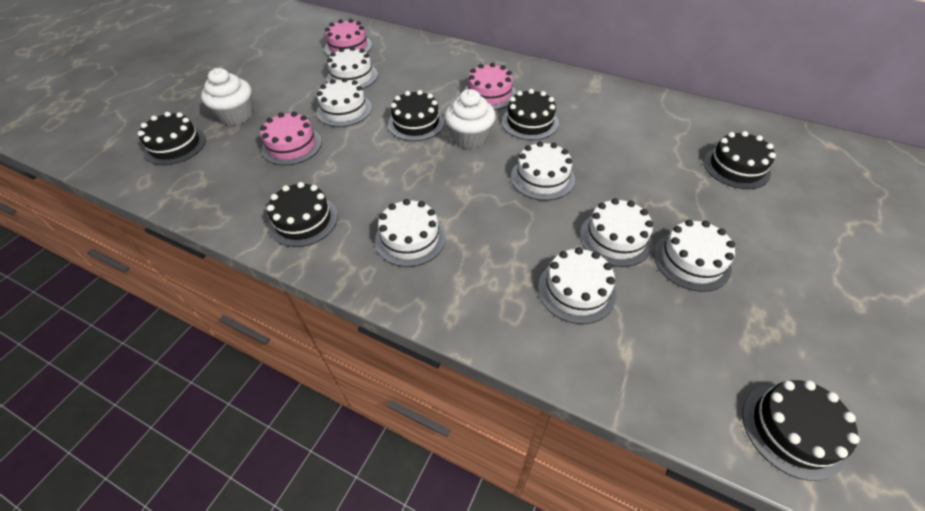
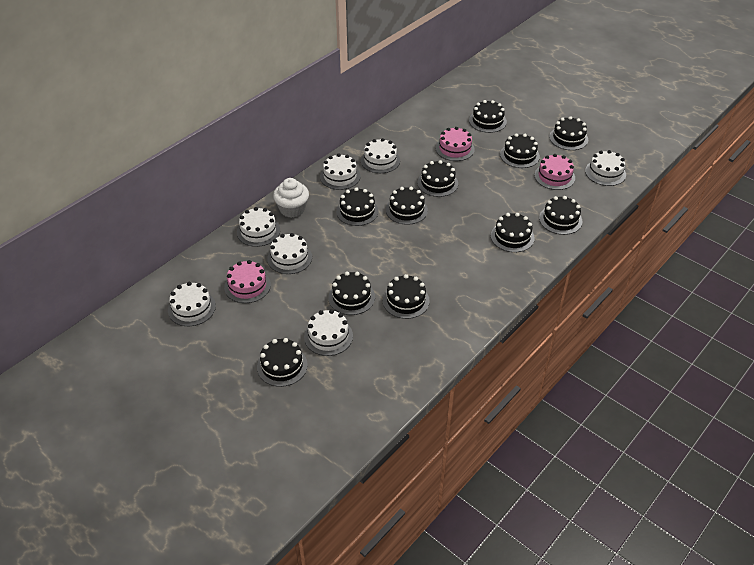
black cake: 6 -> 11
white cupcake: 2 -> 1

